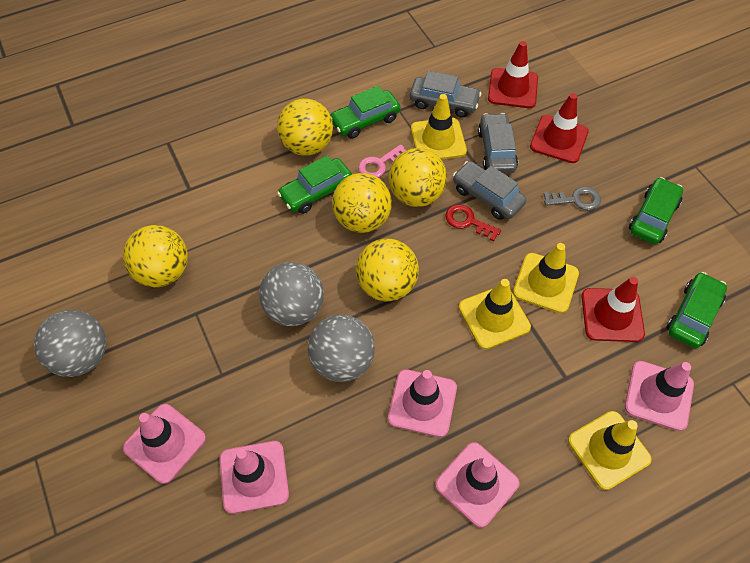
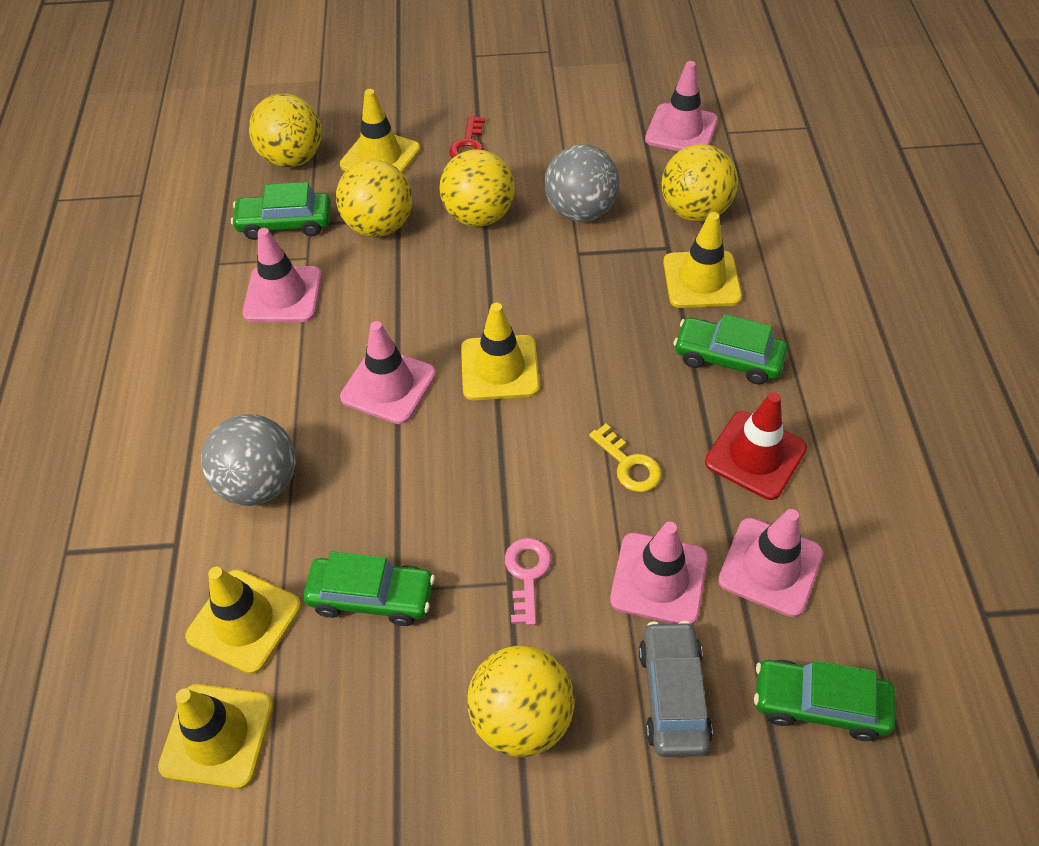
grey ball: 3 -> 2
grey car: 3 -> 1
grey key: 1 -> 0
red traffic cone: 3 -> 1
yellow key: 0 -> 1
yellow traffic cone: 4 -> 5

